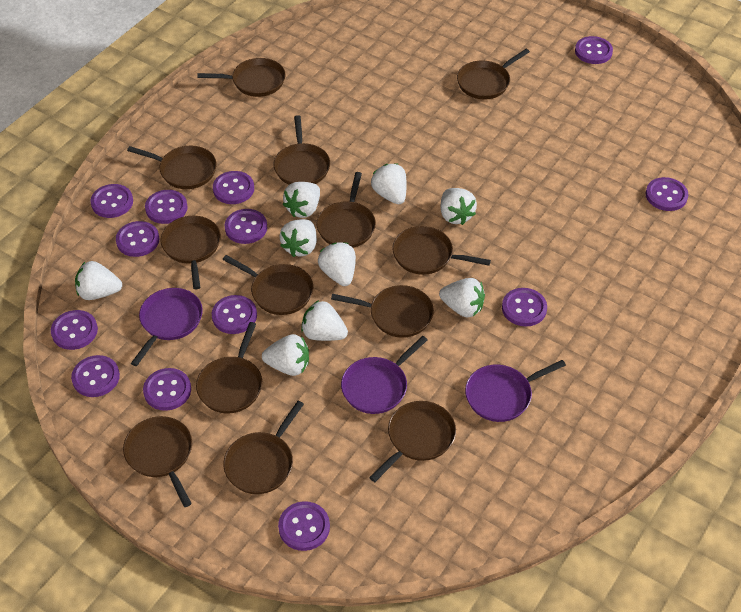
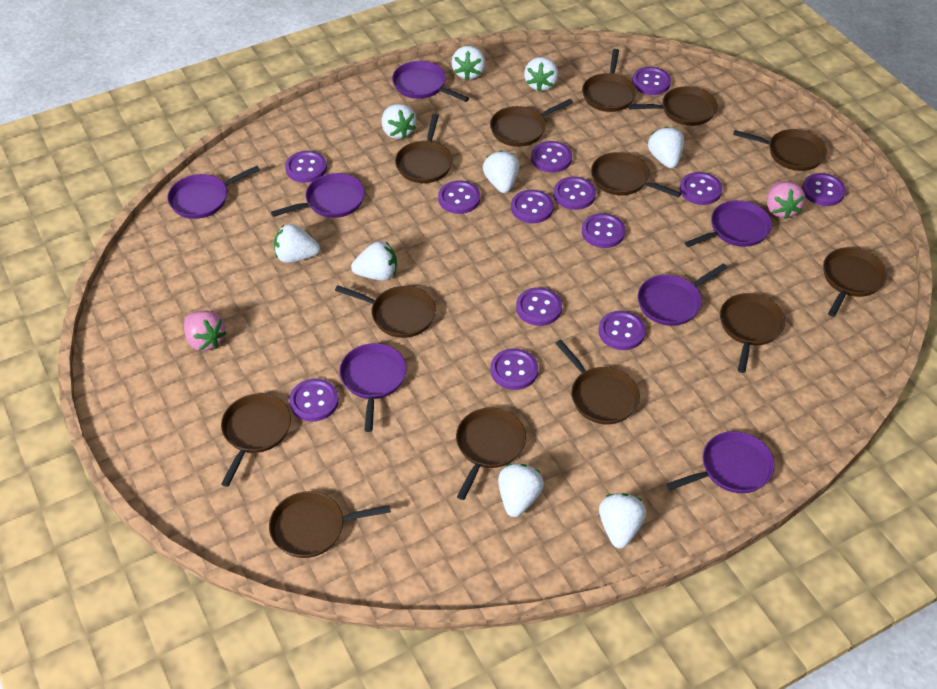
pink strawberry: 0 -> 2
purple pan: 3 -> 7

